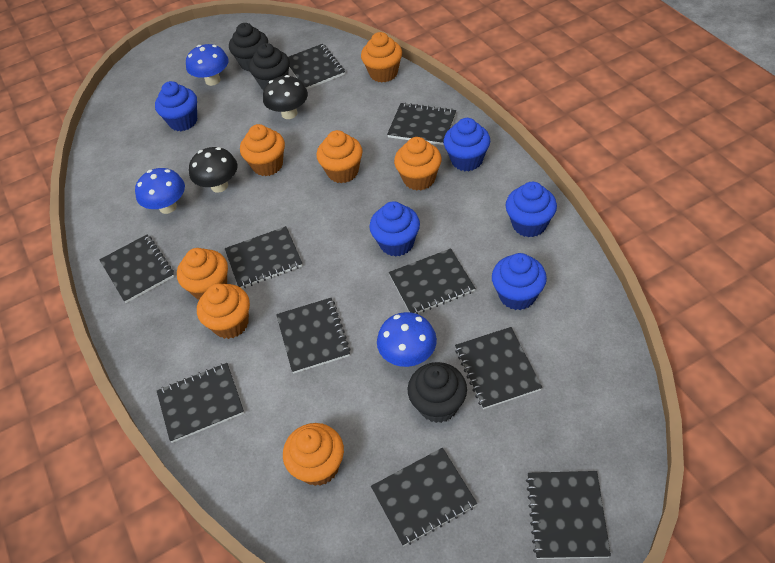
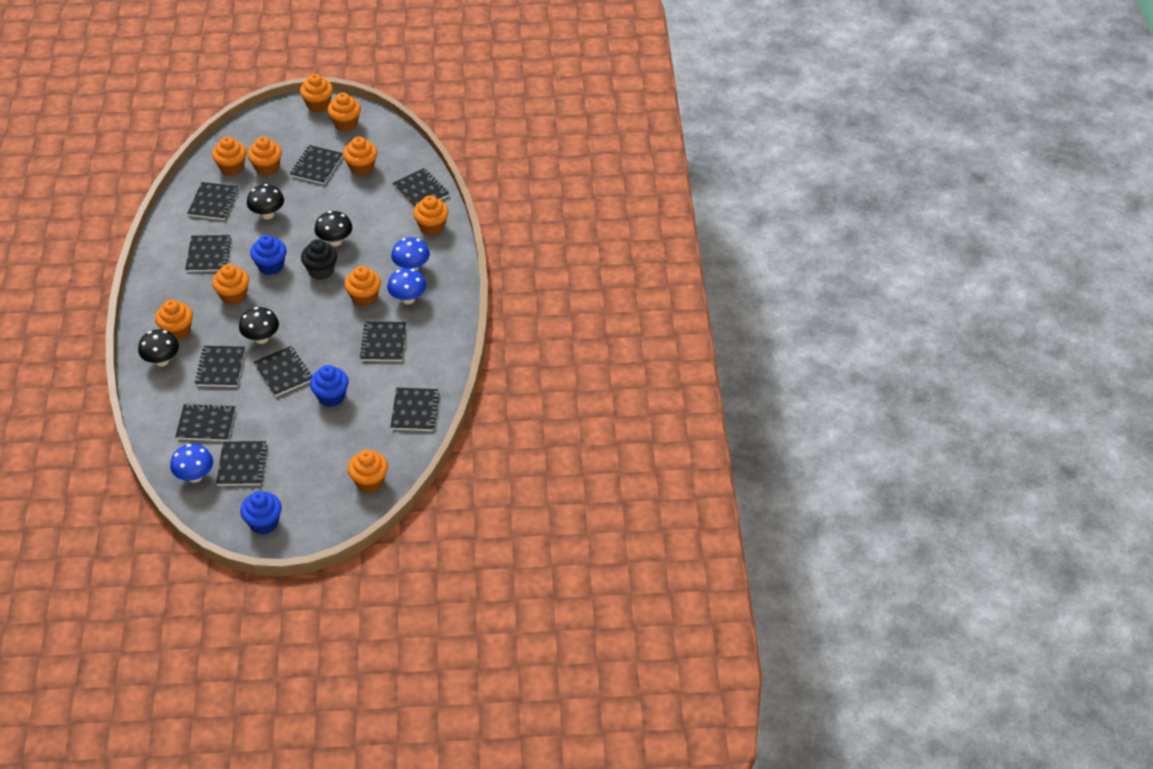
black cupcake: 3 -> 1
black mushroom: 2 -> 4
blue cupcake: 5 -> 3
orange cupcake: 7 -> 10

